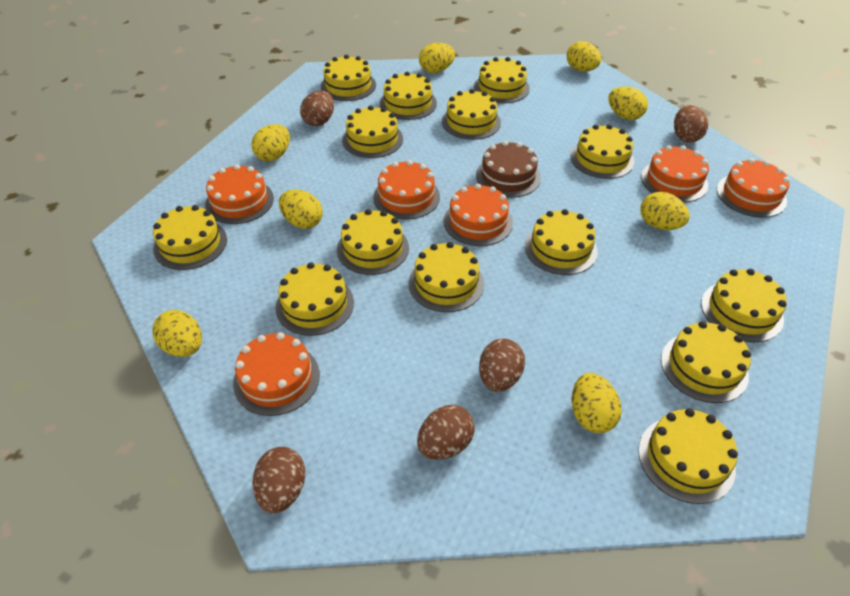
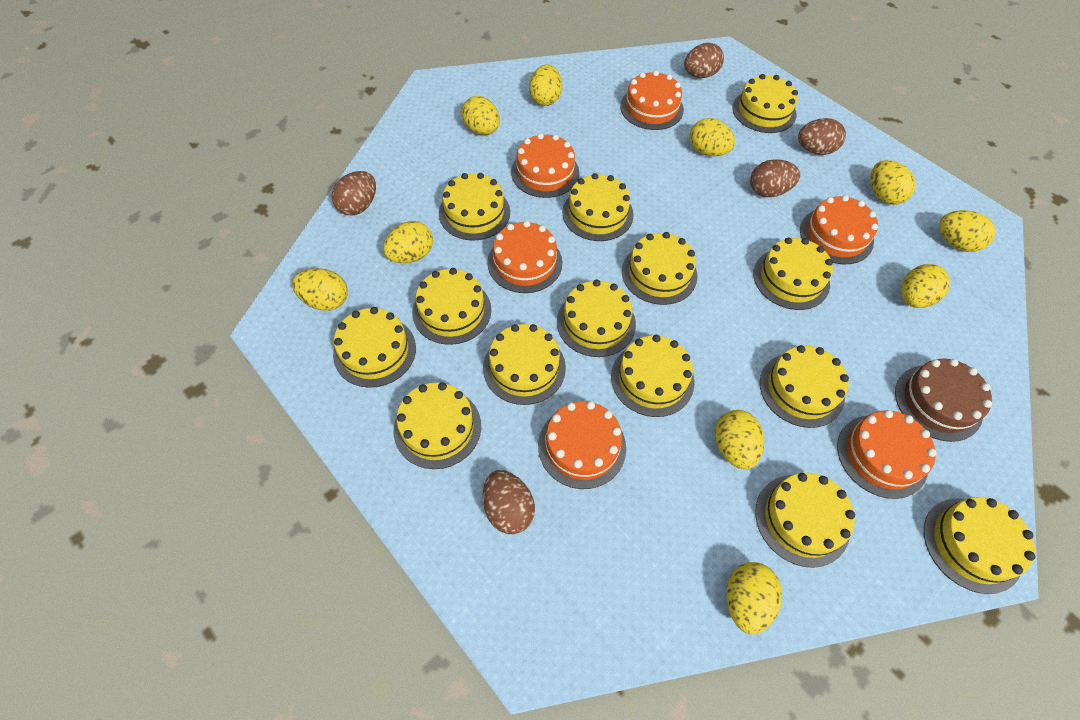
yellow egg: 8 -> 10

